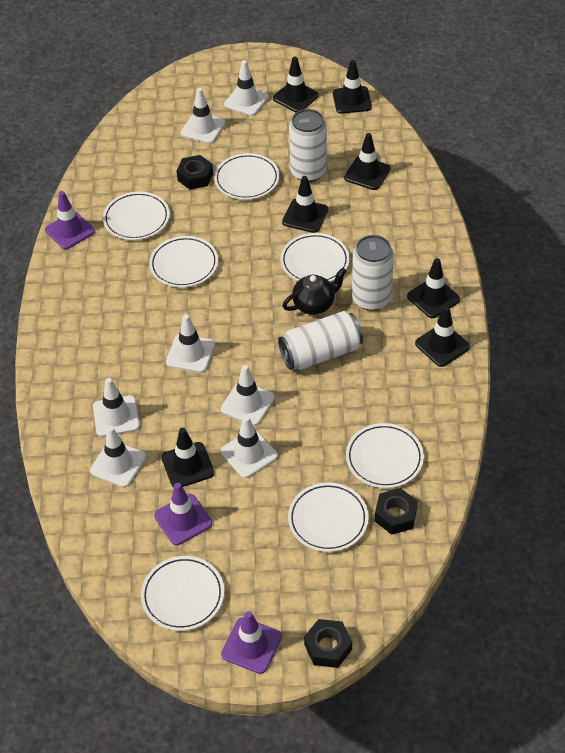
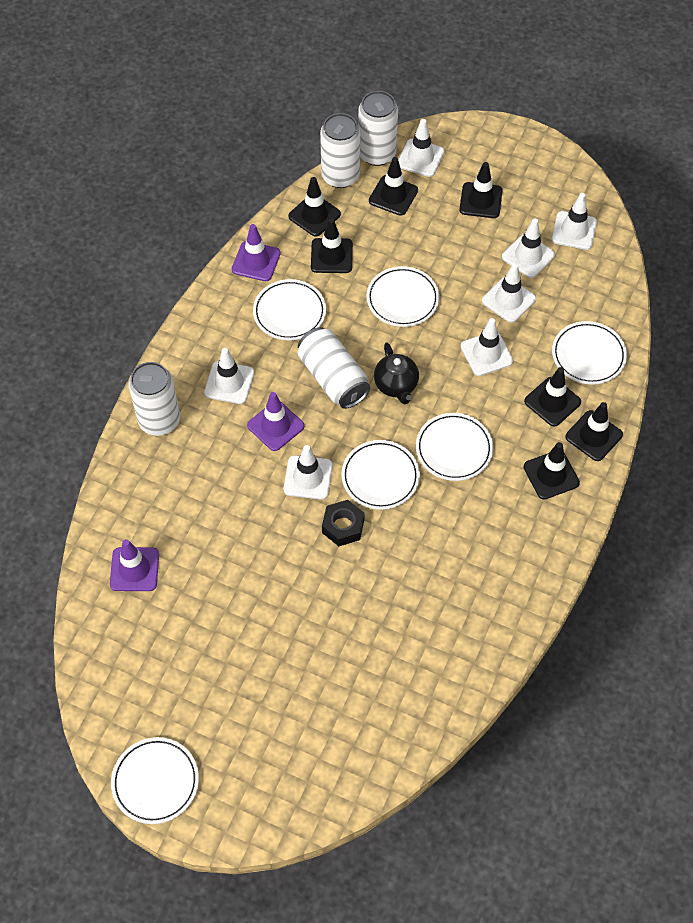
black nut: 3 -> 1
white can: 3 -> 4
white plate: 7 -> 6

